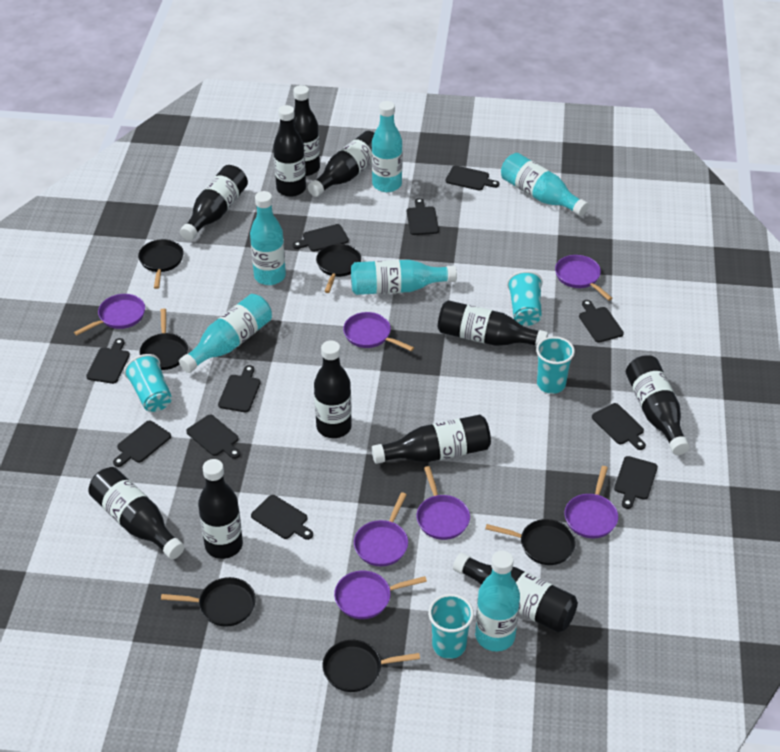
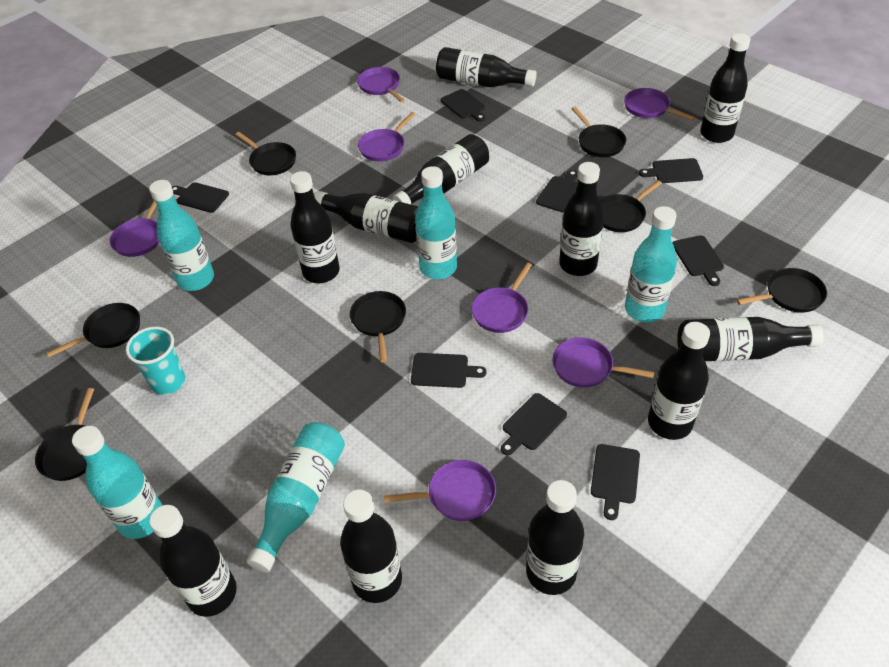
black cutting board: 11 -> 8
black pan: 6 -> 7
turquoise bottle: 6 -> 5
turquoise cup: 4 -> 1

